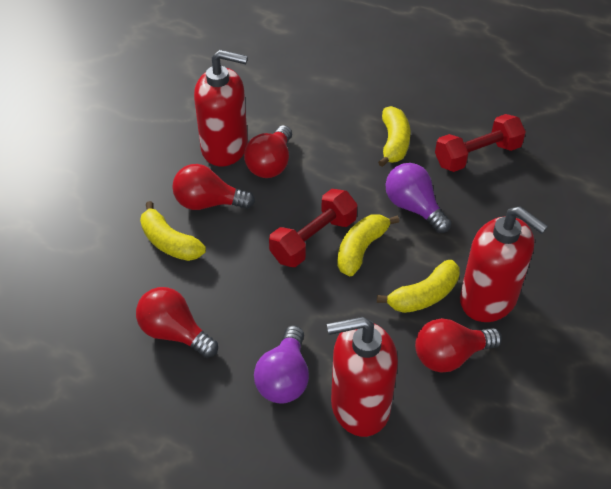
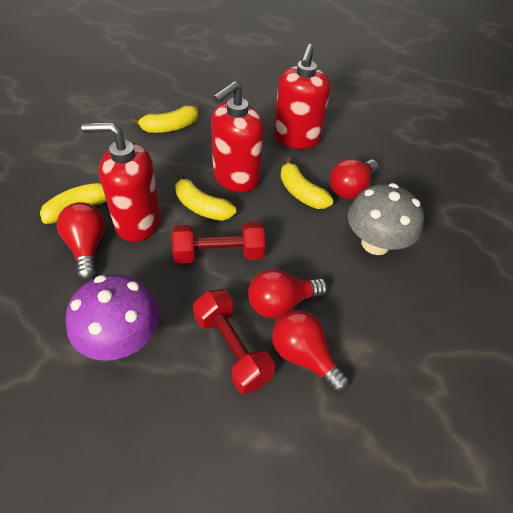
grey mushroom: 0 -> 1
purple light bulb: 2 -> 0
purple mushroom: 0 -> 1

